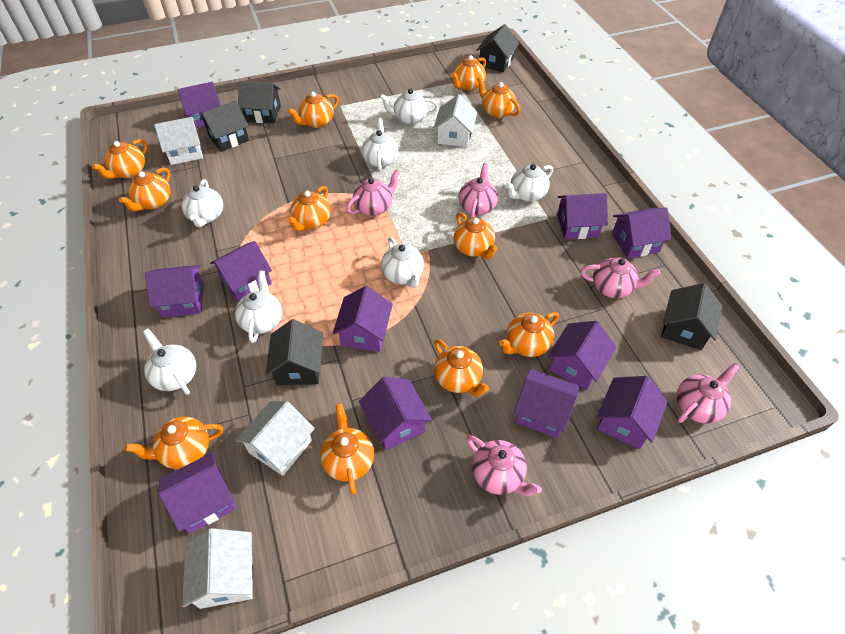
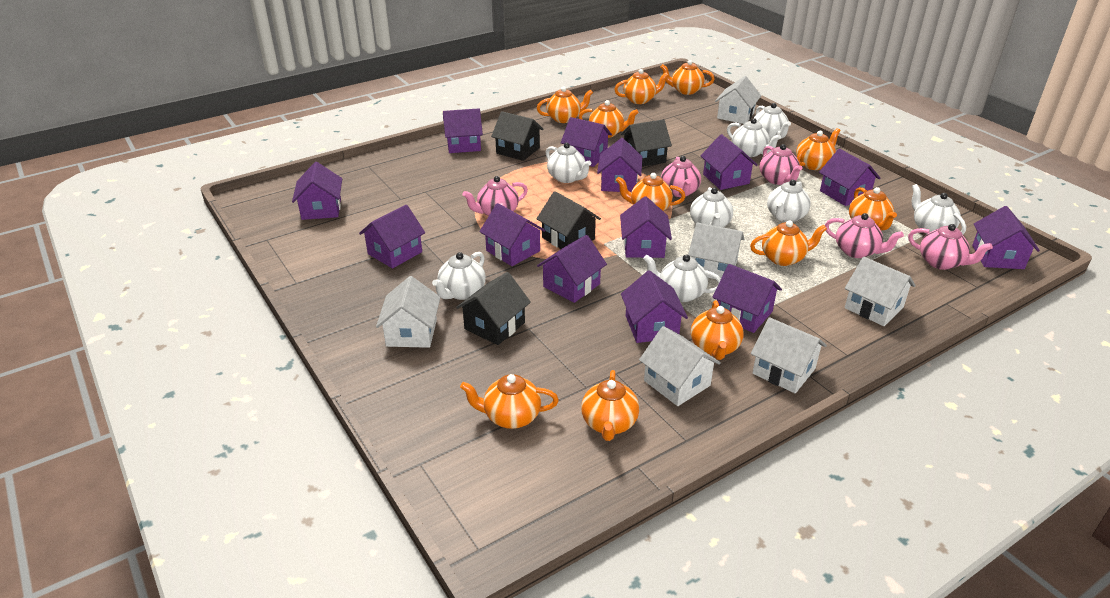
black house: 5 -> 4
purple house: 11 -> 13
white house: 4 -> 6
white teapot: 7 -> 8

